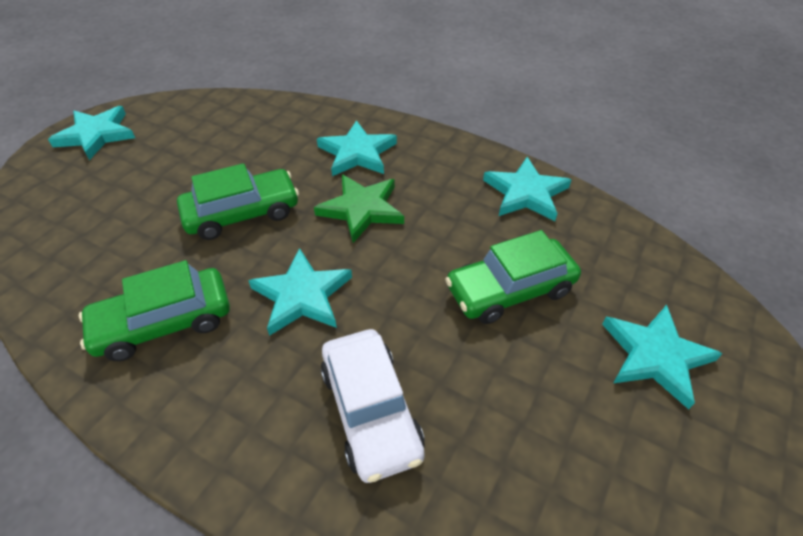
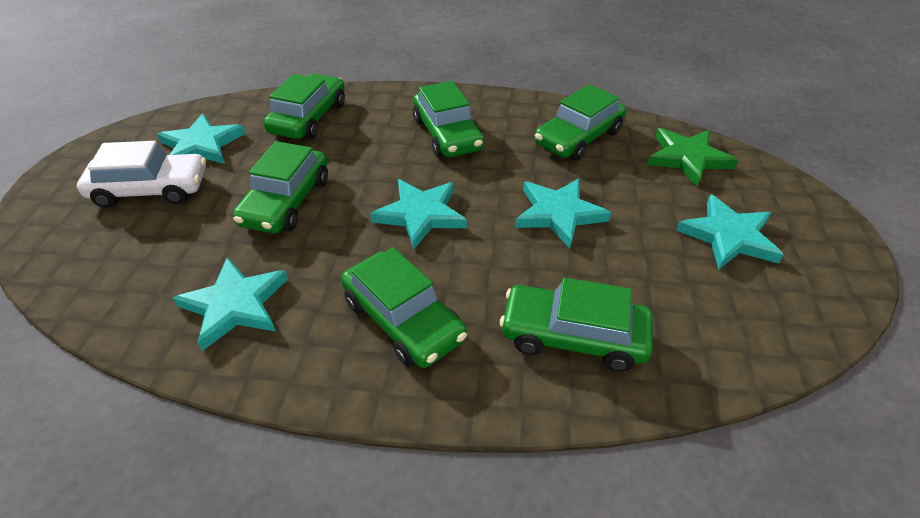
green car: 3 -> 6

